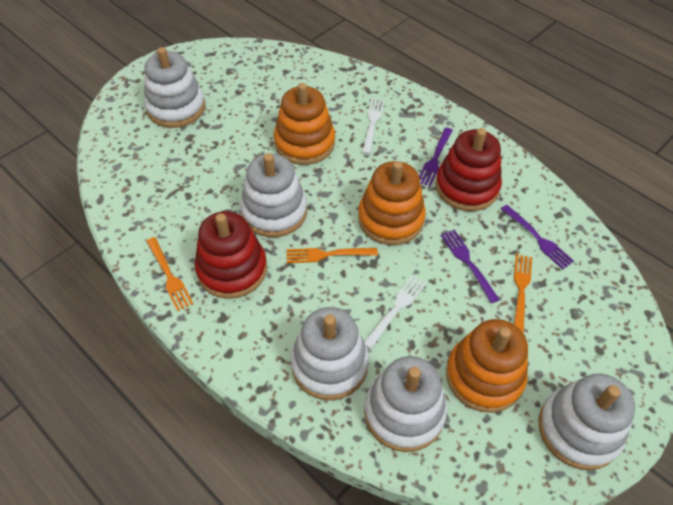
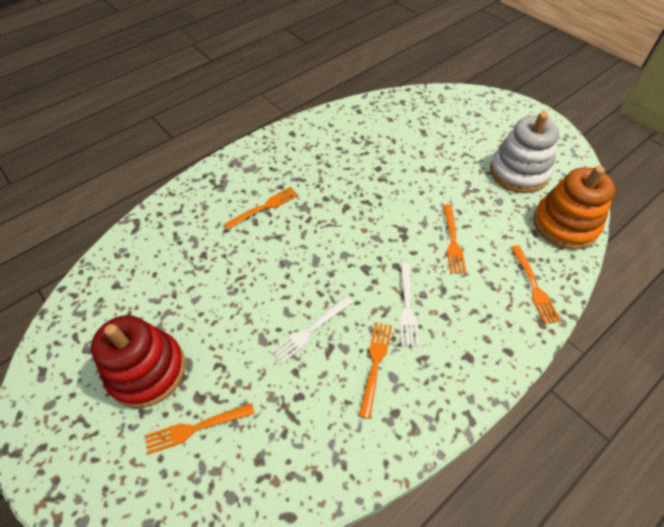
orange fork: 3 -> 5
orange stacking toy: 3 -> 1
purple fork: 3 -> 0
red stacking toy: 2 -> 1
white stacking toy: 5 -> 1

